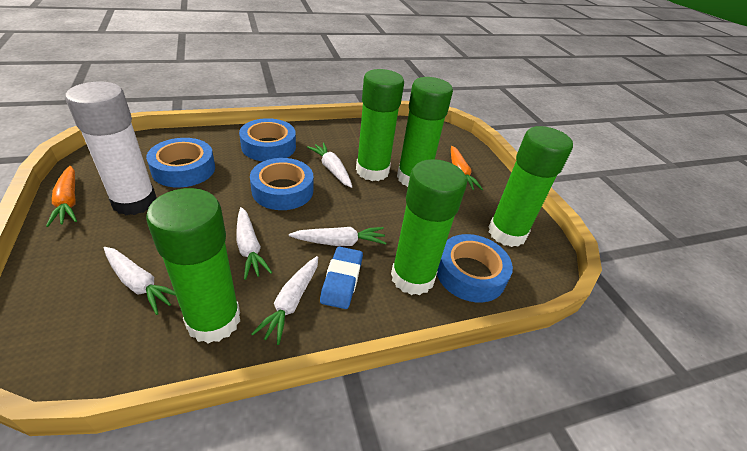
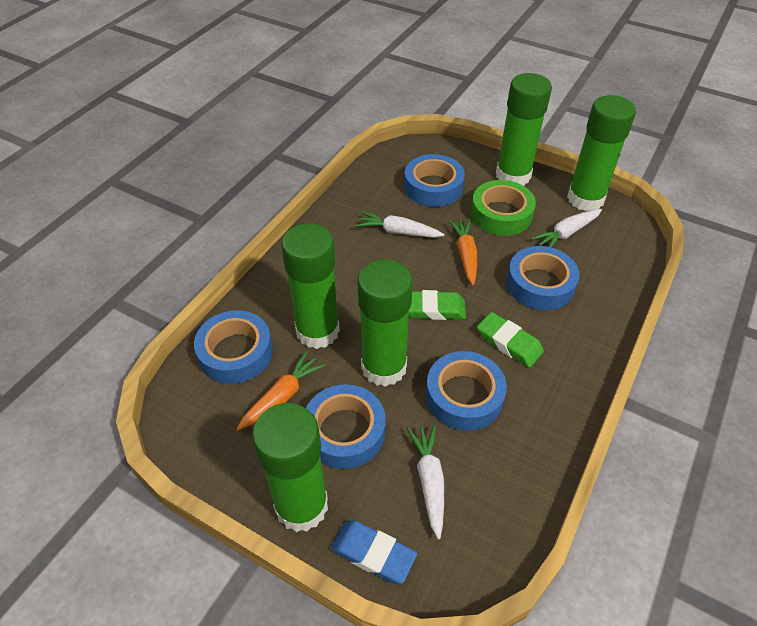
blue tape: 4 -> 5
green eraser: 0 -> 2
green tape: 0 -> 1
white carrot: 5 -> 3
white glue stick: 1 -> 0

